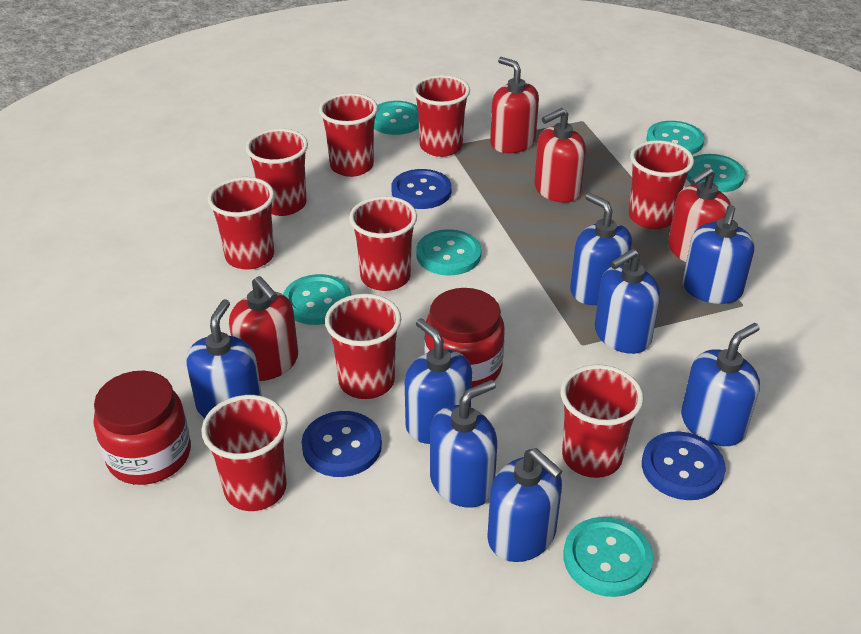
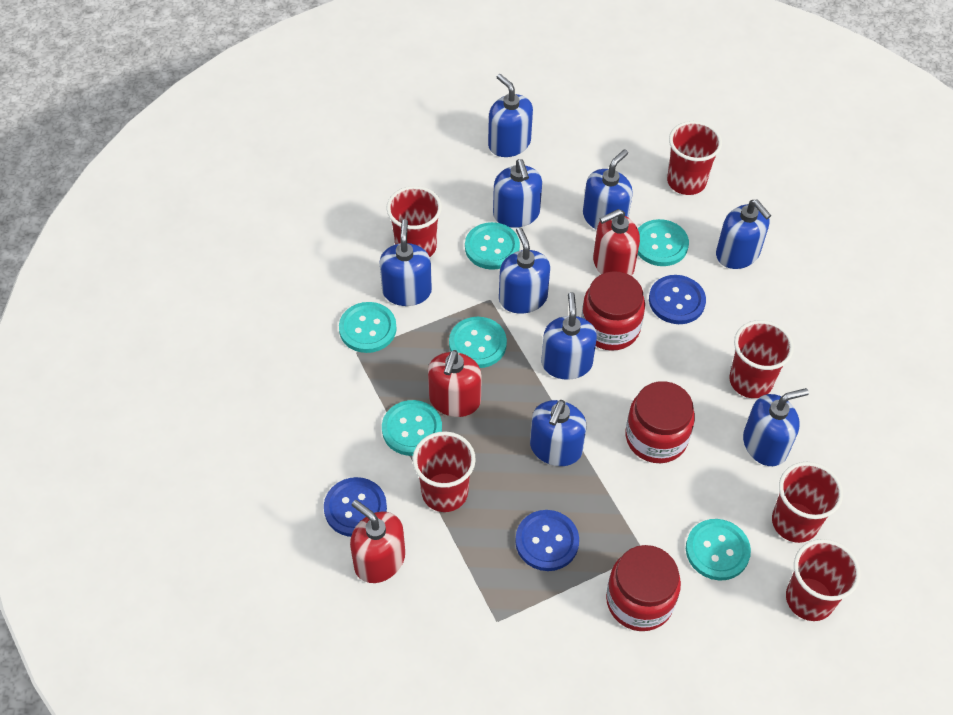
blue soap dispenser: 8 -> 9
red cup: 9 -> 6
red jar: 2 -> 3
red soap dispenser: 4 -> 3

